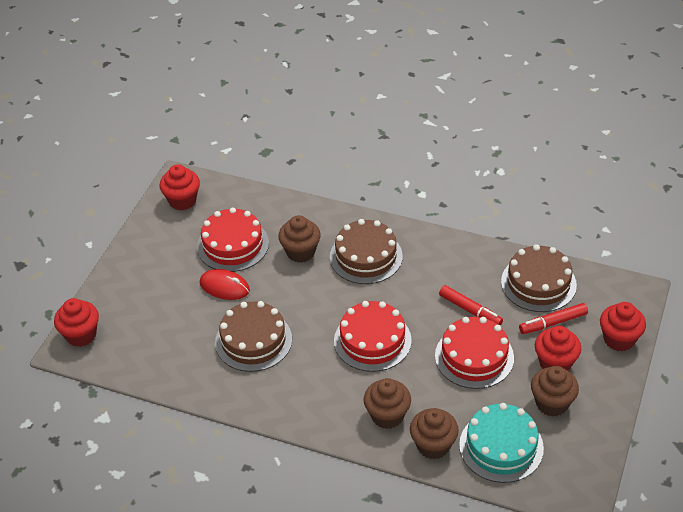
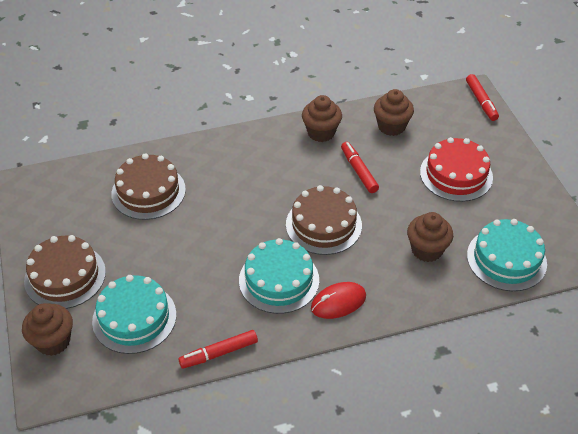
red cake: 3 -> 1
red cupcake: 4 -> 0
red marker: 2 -> 3
turquoise cake: 1 -> 3

